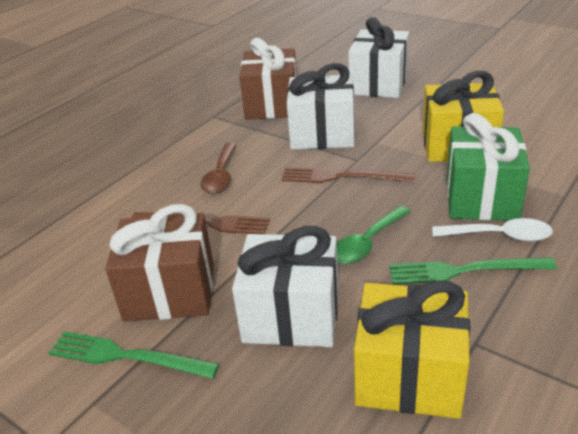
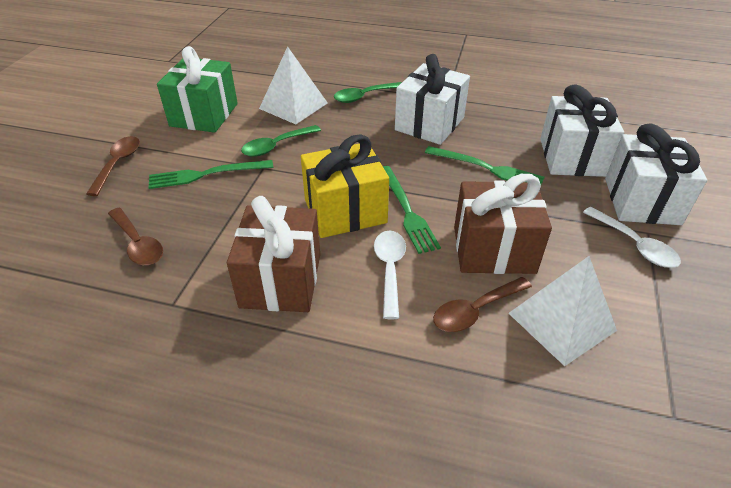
brown fork: 2 -> 0
brown spoon: 1 -> 3
green fork: 2 -> 3
green spoon: 1 -> 2
white pyramid: 0 -> 2
white spoon: 1 -> 2
yellow gift: 2 -> 1

